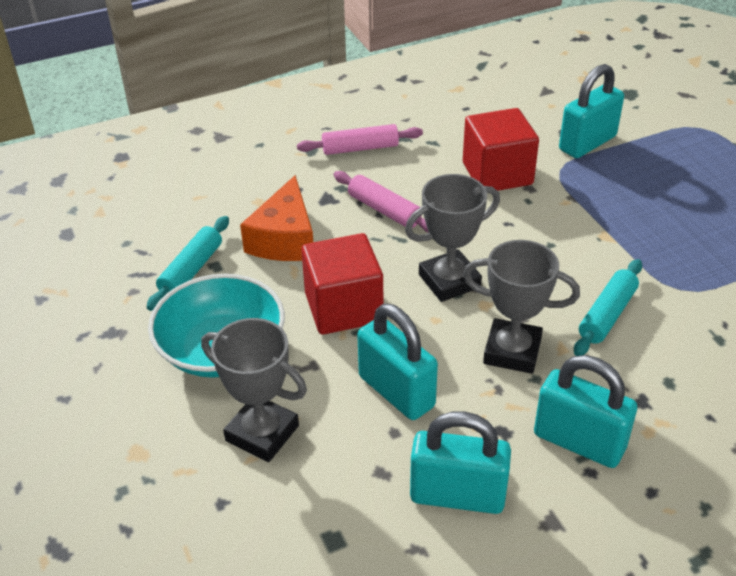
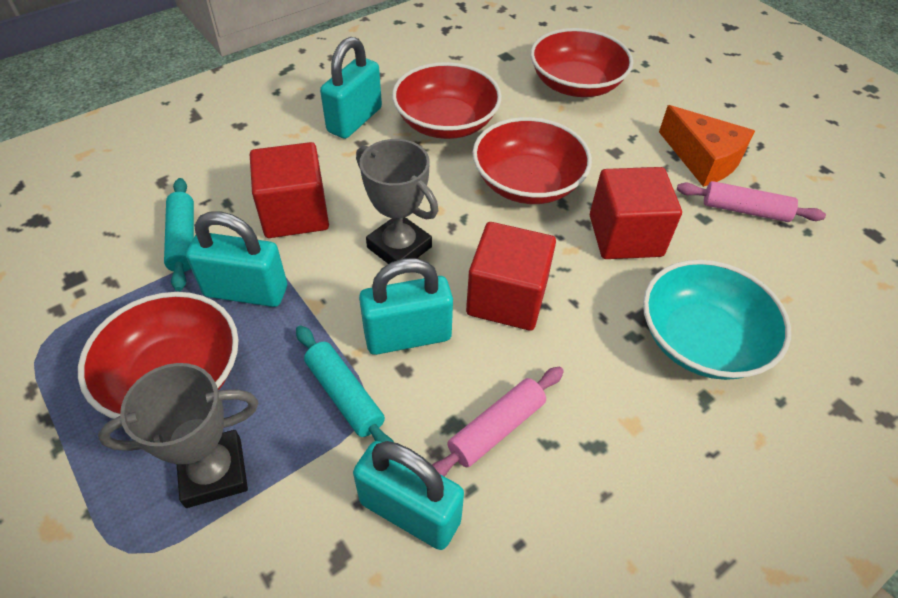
grey trophy: 3 -> 2
red bowl: 0 -> 4
red cube: 2 -> 3

